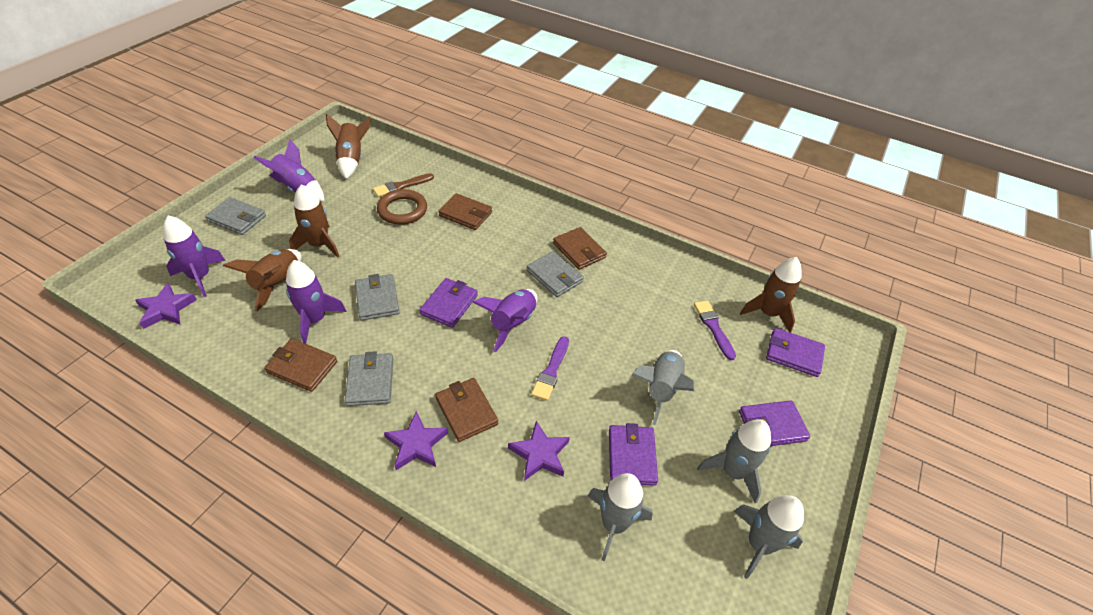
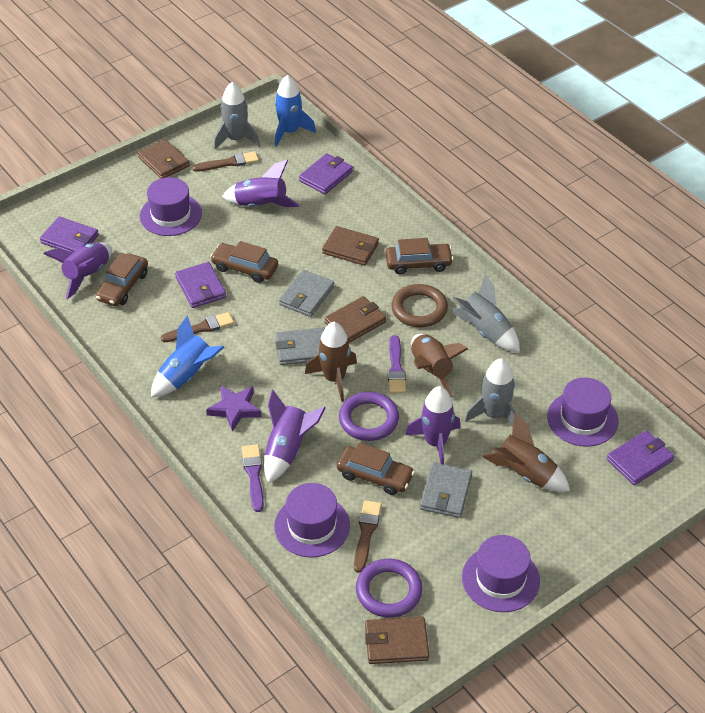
blue rocket: 0 -> 2
brown brush: 1 -> 3
brown car: 0 -> 4
brown rocket: 4 -> 3
grey rocket: 4 -> 3
grey wallet: 4 -> 3
purple hat: 0 -> 4
purple ring: 0 -> 2
purple star: 3 -> 1

